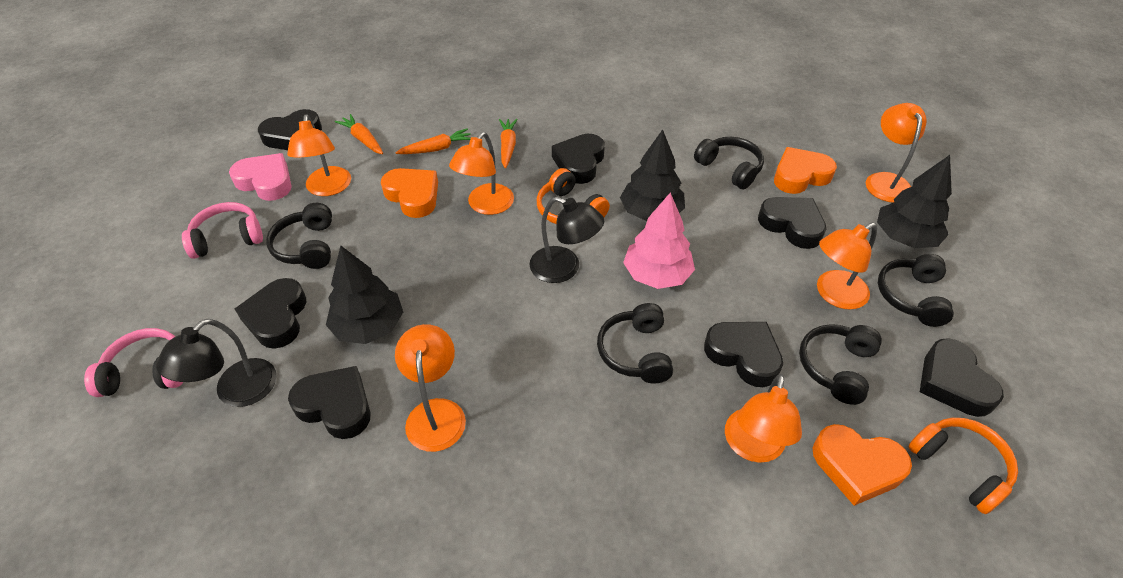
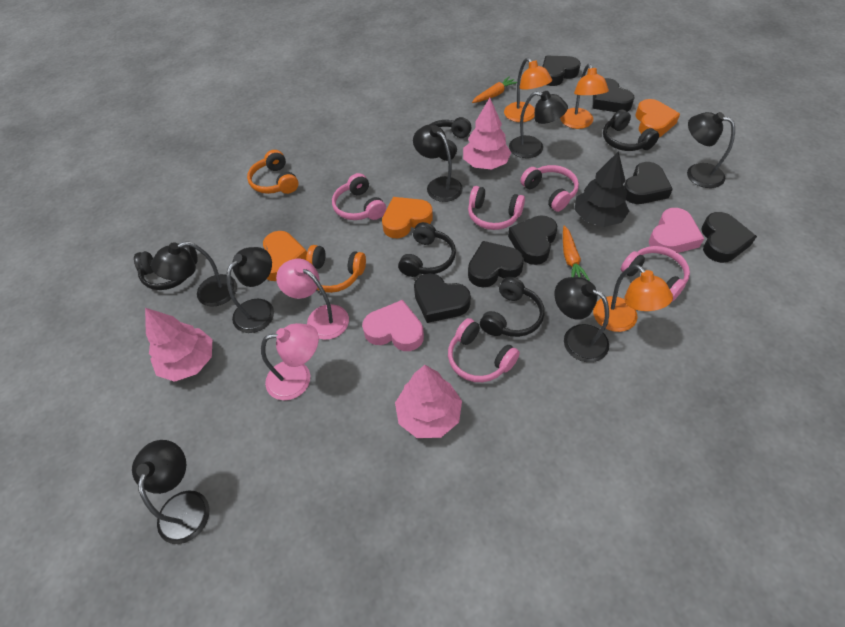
black lamp: 2 -> 7
black tree: 3 -> 1
orange carrot: 3 -> 2
orange lamp: 6 -> 3
pink headphones: 2 -> 5
pink heart: 1 -> 2
pink lamp: 0 -> 2
pink tree: 1 -> 3

